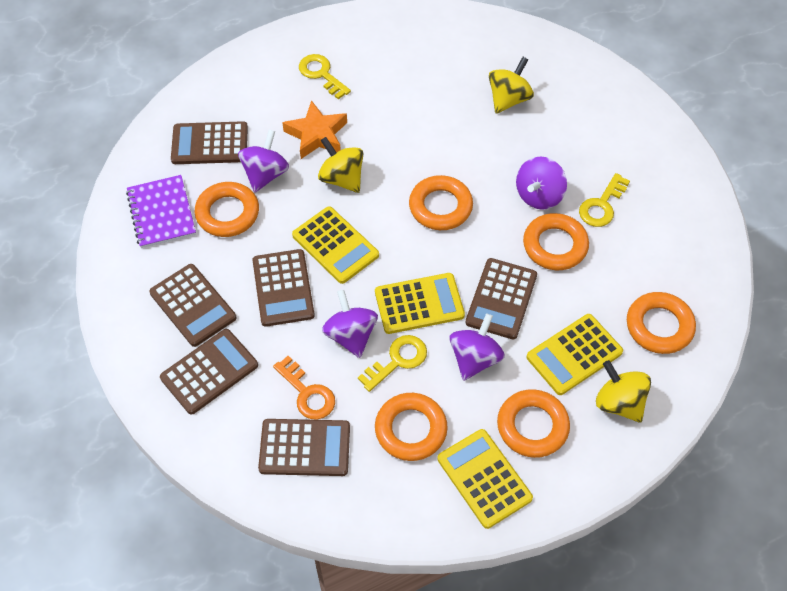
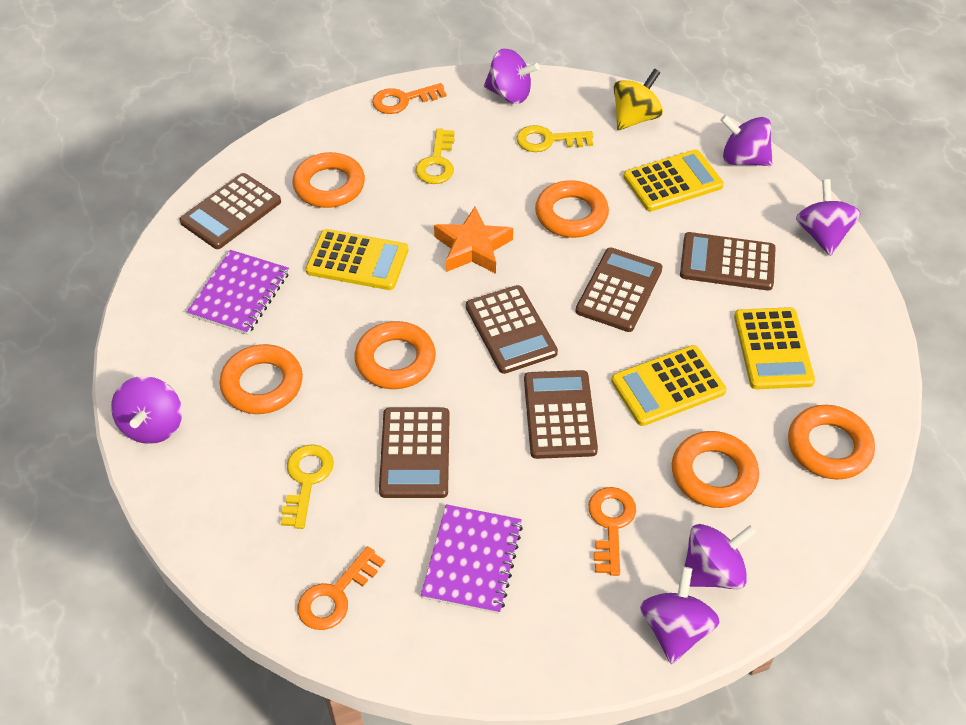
orange key: 1 -> 3
purple notebook: 1 -> 2
purple spinning top: 4 -> 6
yellow spinning top: 3 -> 1

